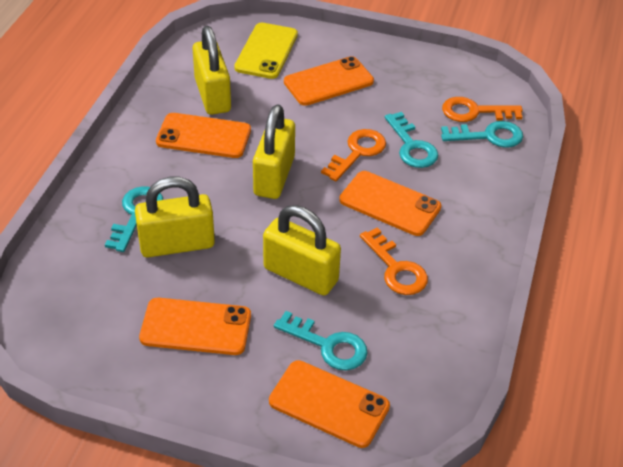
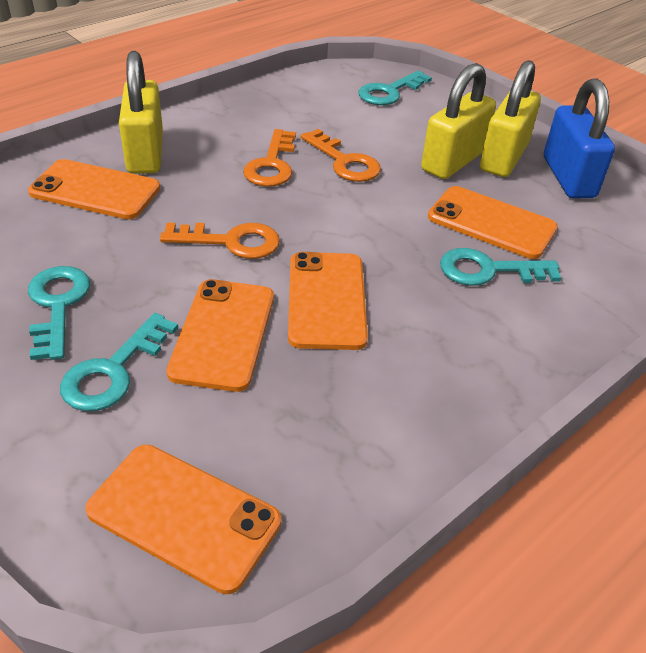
blue padlock: 0 -> 1
yellow padlock: 4 -> 3
yellow phone: 1 -> 0

